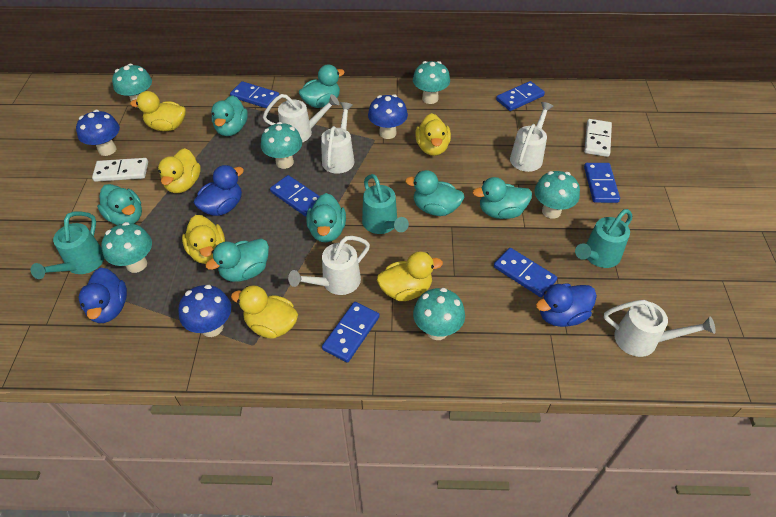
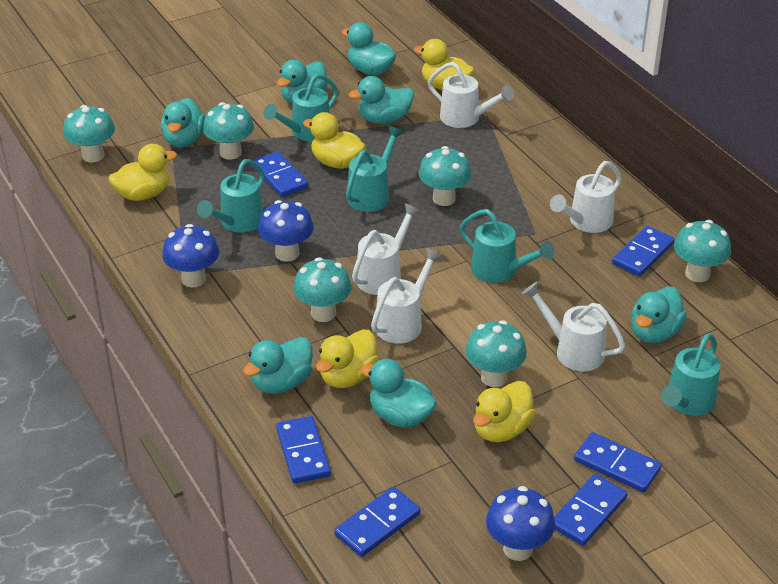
blue duck: 3 -> 0
turquoise watering can: 3 -> 5
white domino: 2 -> 0
yellow duck: 6 -> 5

